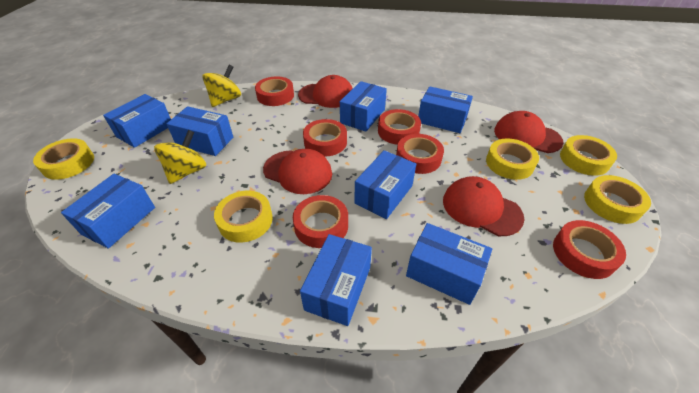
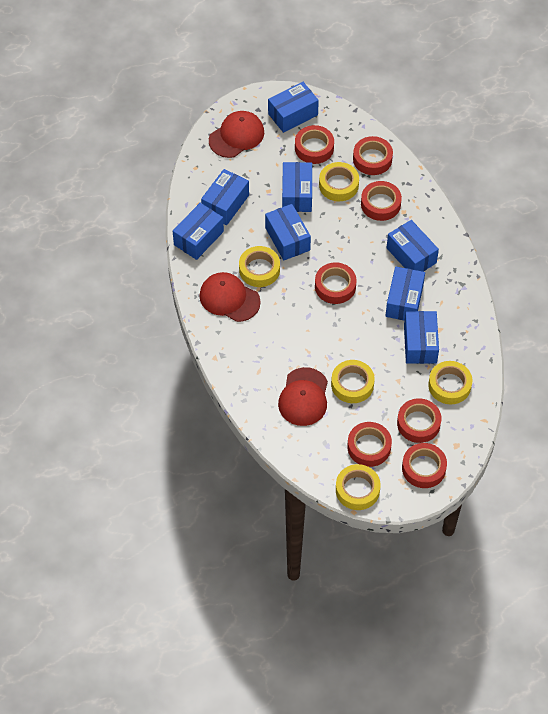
red cap: 4 -> 3
red tape: 6 -> 7
yellow spinning top: 2 -> 0

